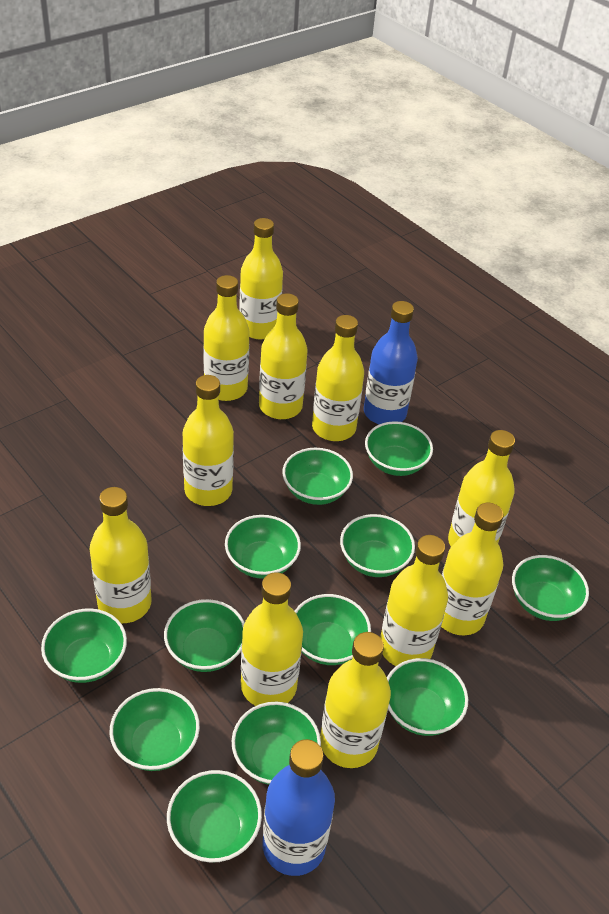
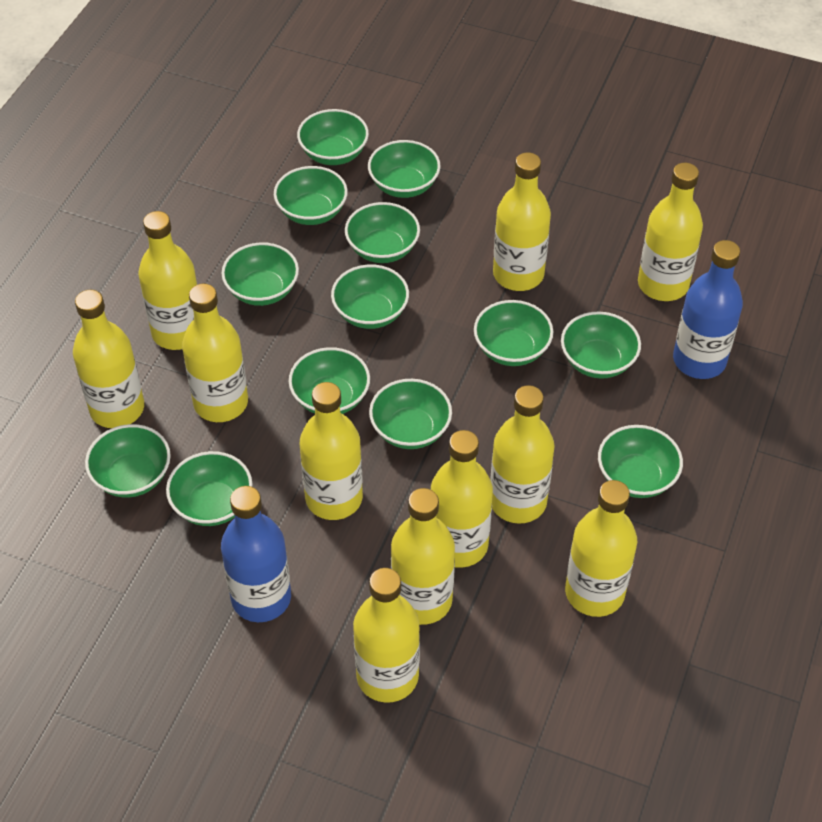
green bowl: 12 -> 13

